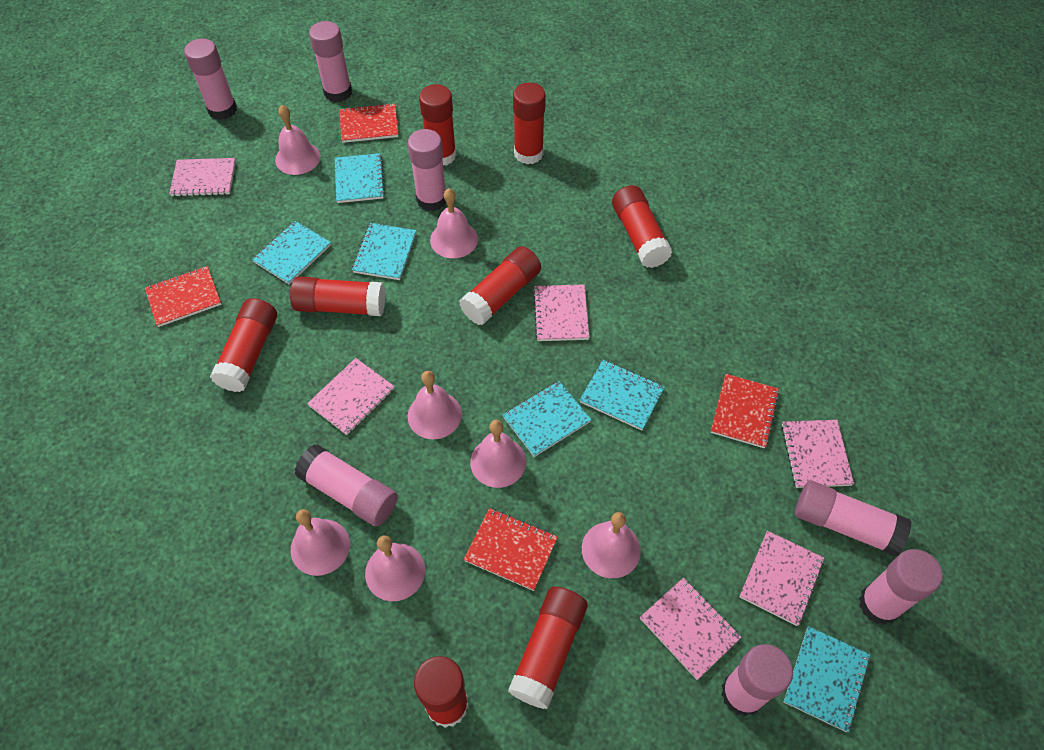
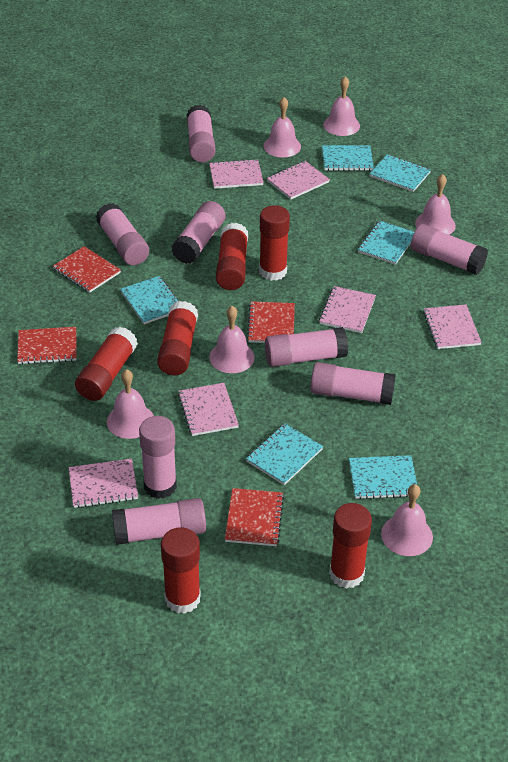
pink bell: 7 -> 6
pink glue stick: 7 -> 8
red glue stick: 8 -> 6

